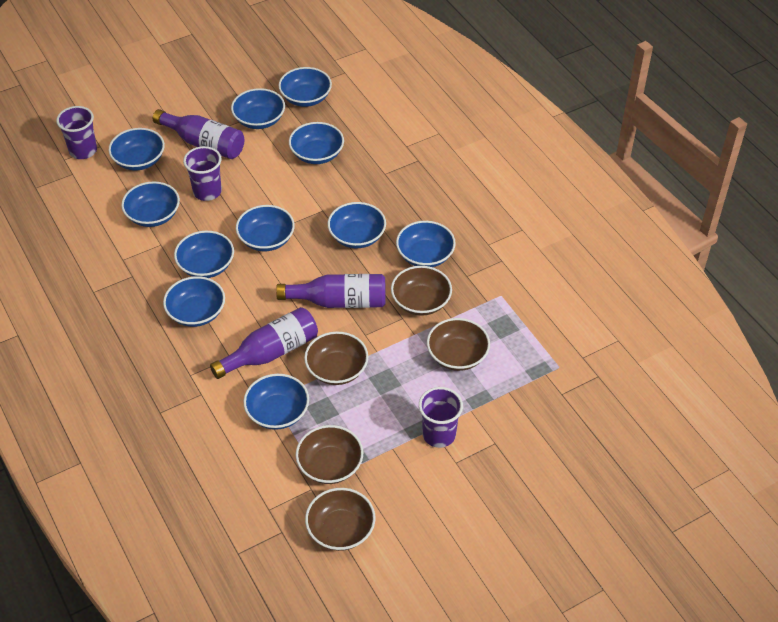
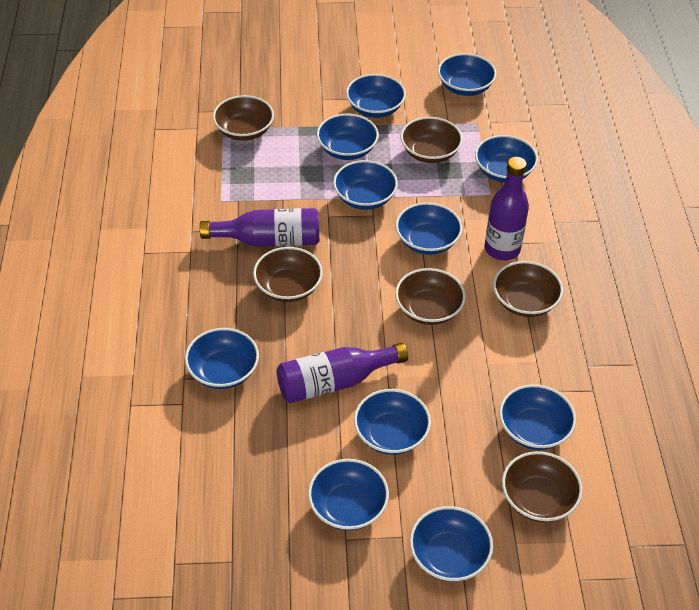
brown bowl: 5 -> 6
purple cup: 3 -> 0

